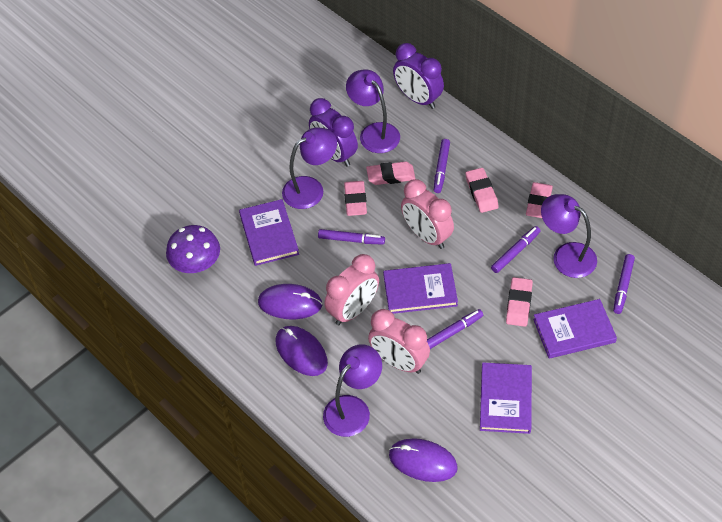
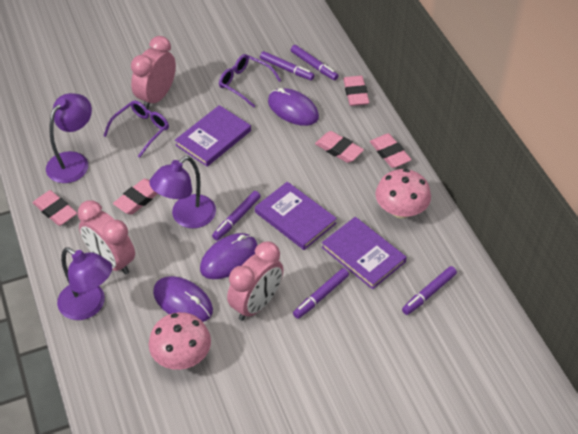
pink mushroom: 0 -> 2
purple book: 4 -> 3
purple clock: 2 -> 0
purple glasses: 0 -> 2
purple lamp: 4 -> 3
purple mushroom: 1 -> 0

